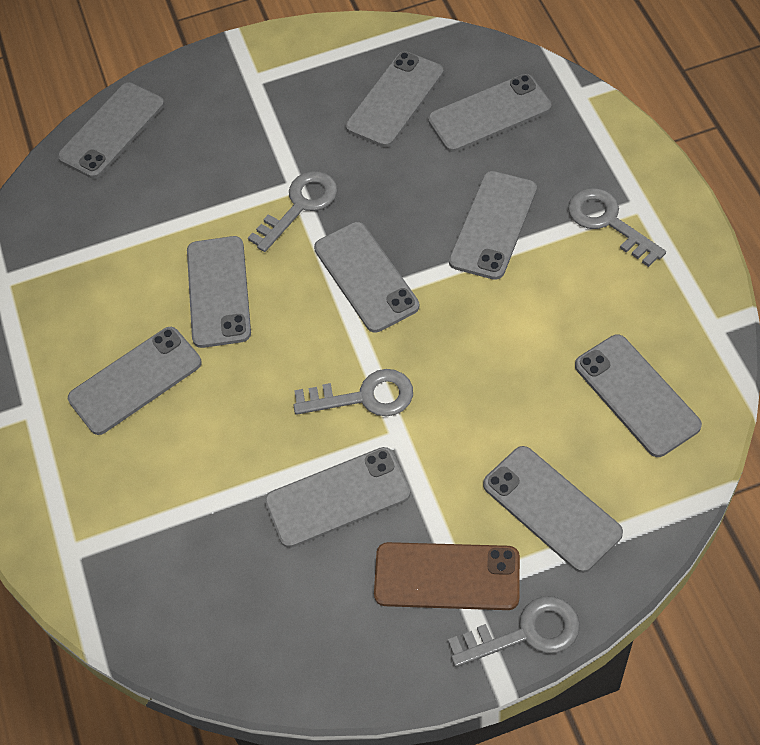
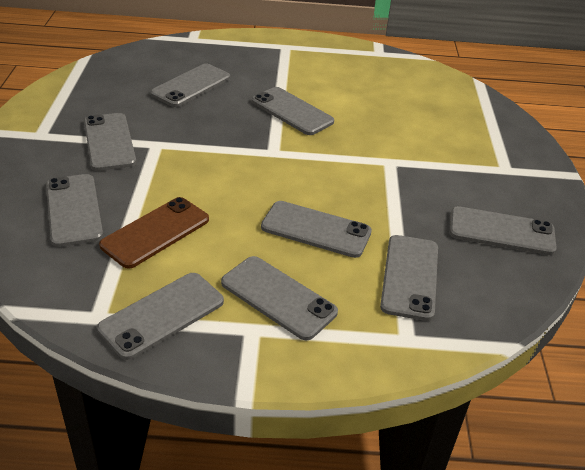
grey key: 4 -> 0
grey phone: 10 -> 9

